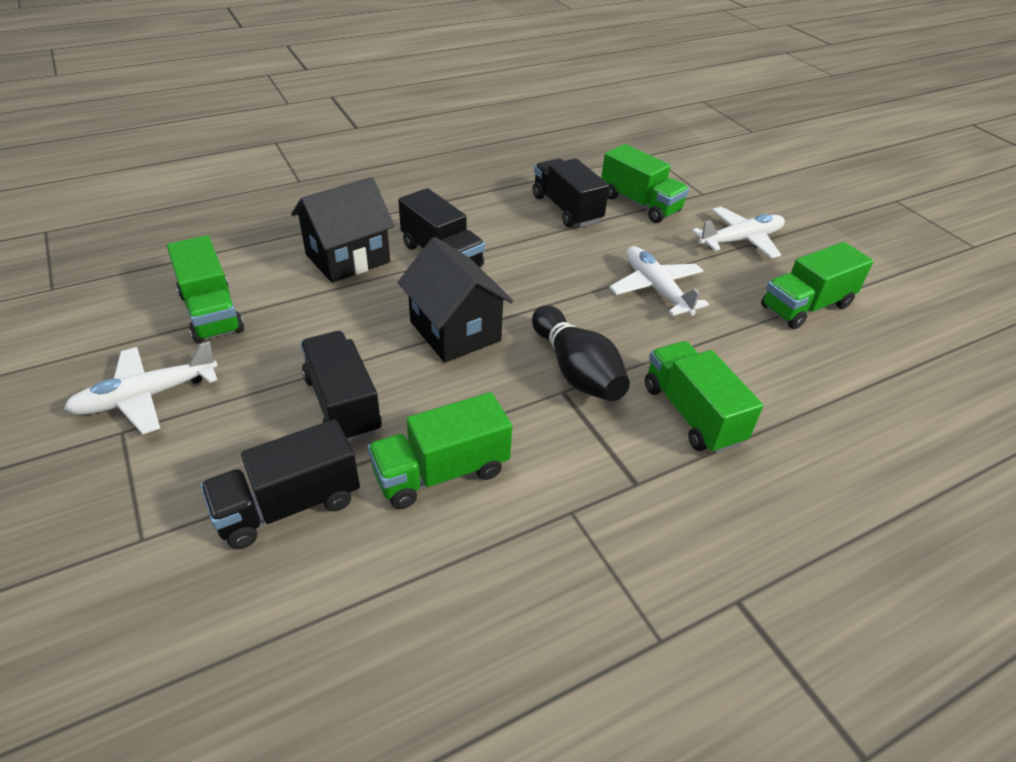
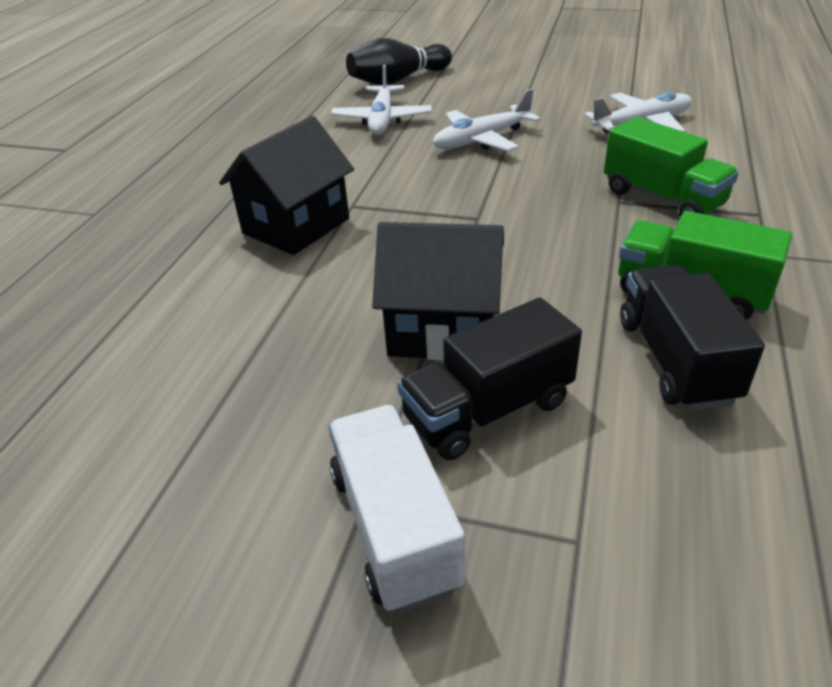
black truck: 4 -> 2
green truck: 5 -> 2
white truck: 0 -> 1

